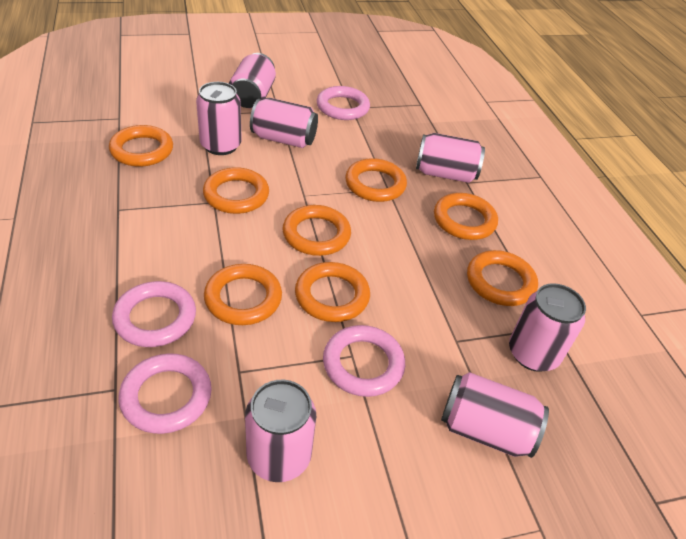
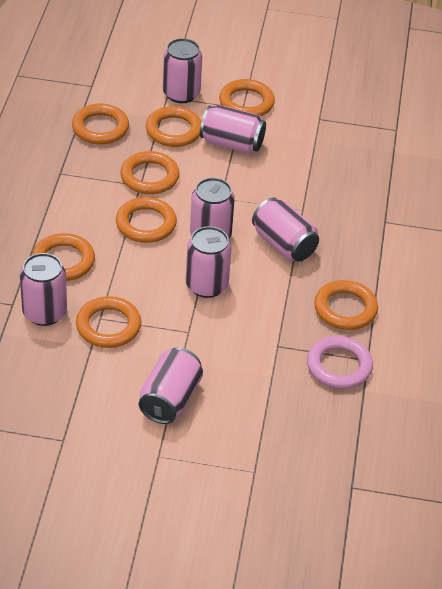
pink ring: 4 -> 1

